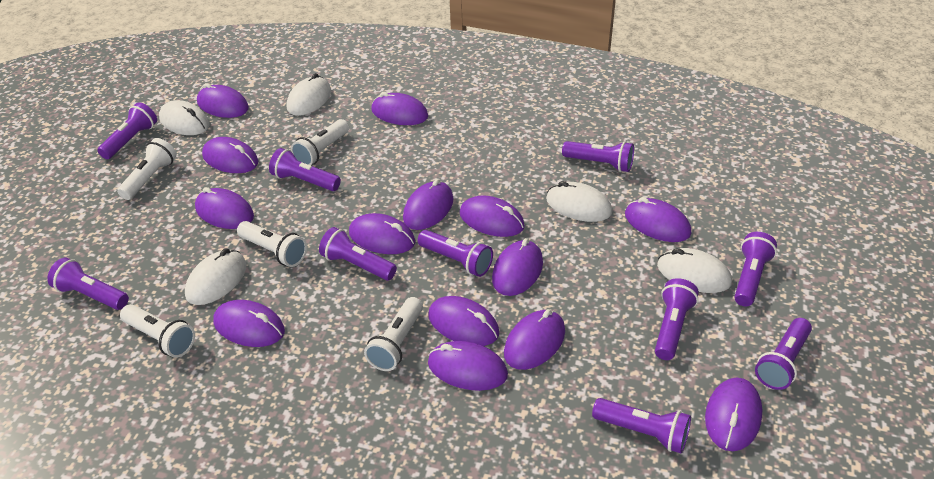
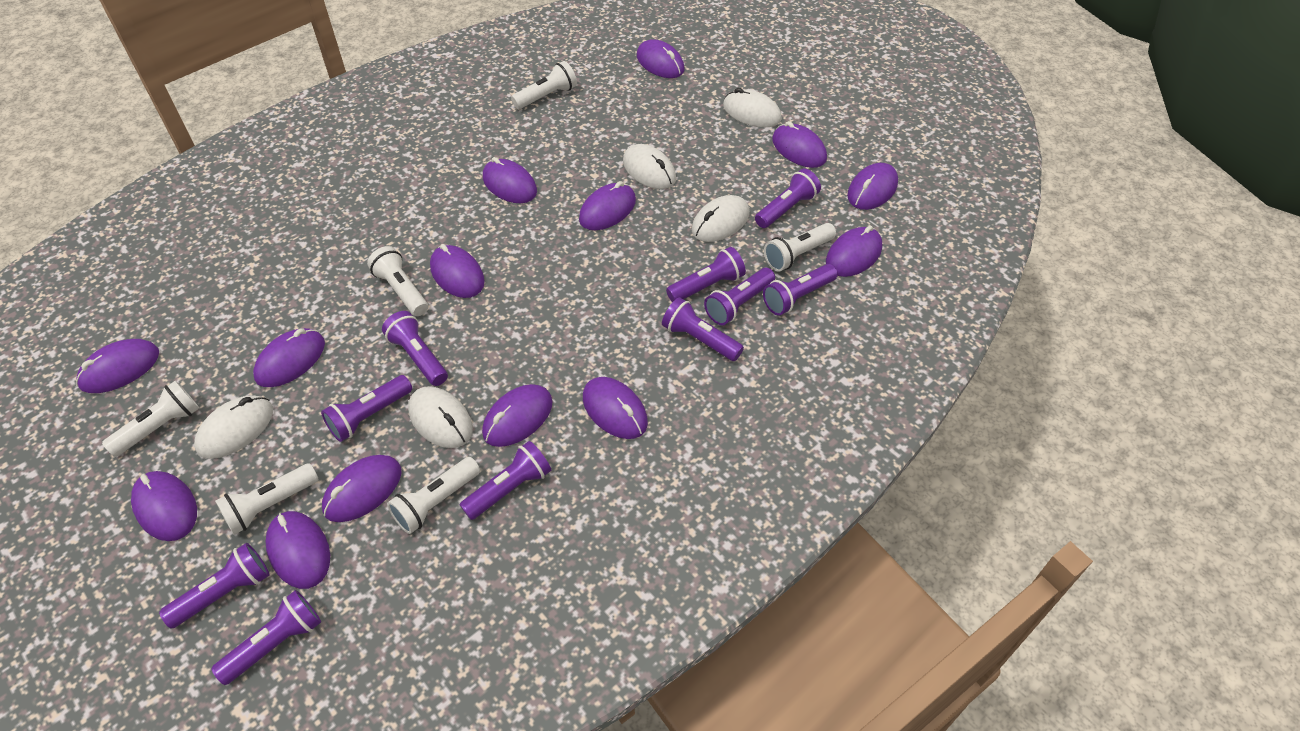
white flashlight: 5 -> 6

